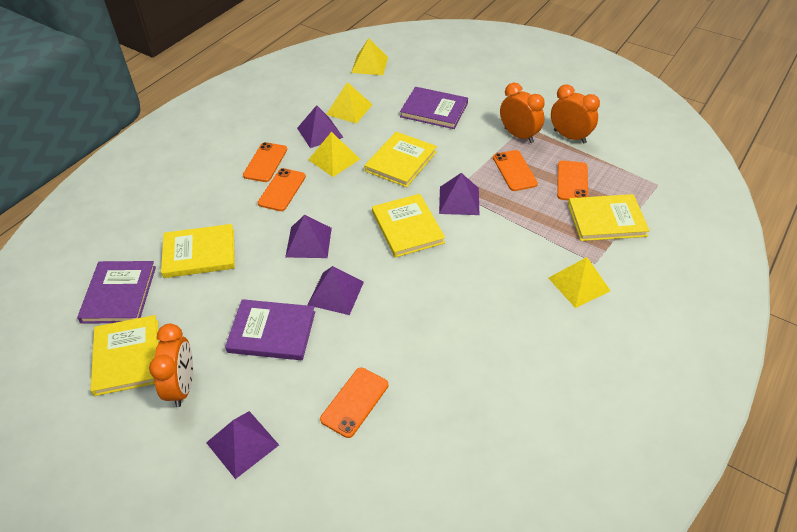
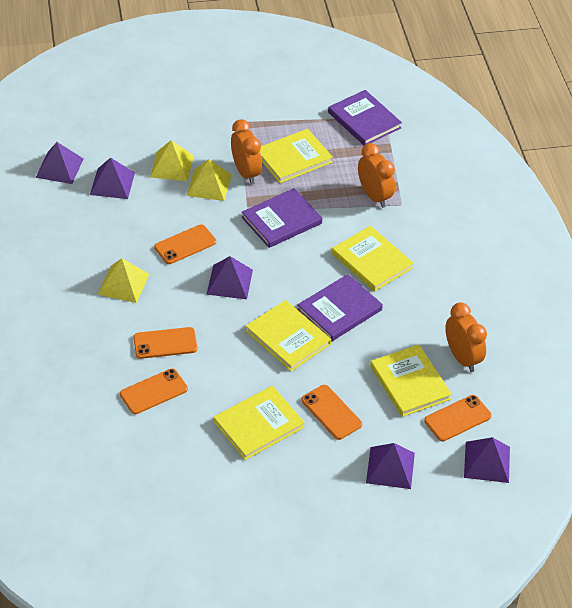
yellow pyramid: 4 -> 3

